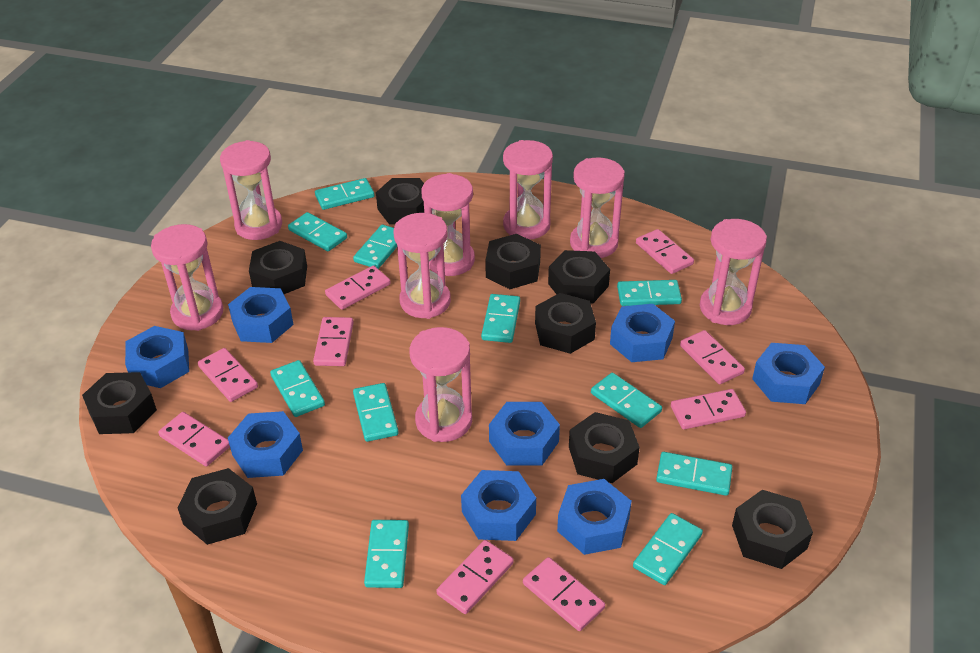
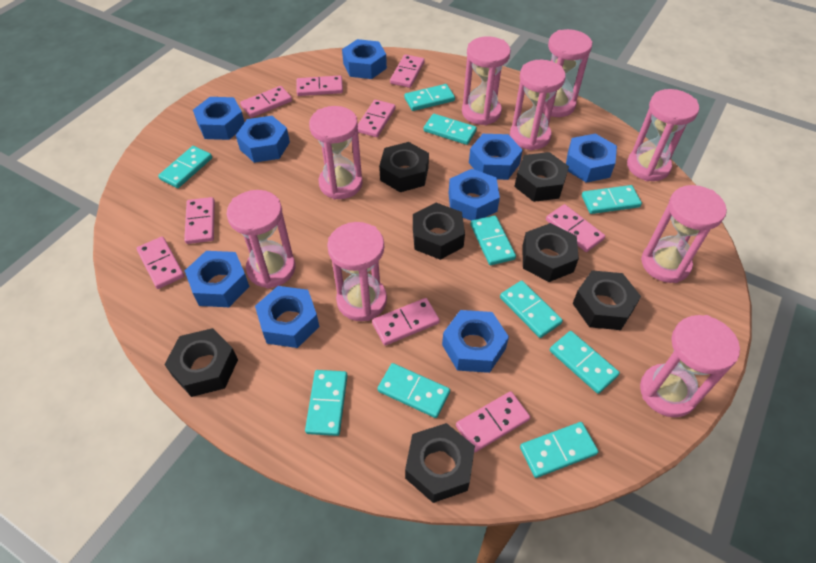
black nut: 9 -> 7
blue nut: 8 -> 9
pink hourglass: 8 -> 9
turquoise domino: 11 -> 10

